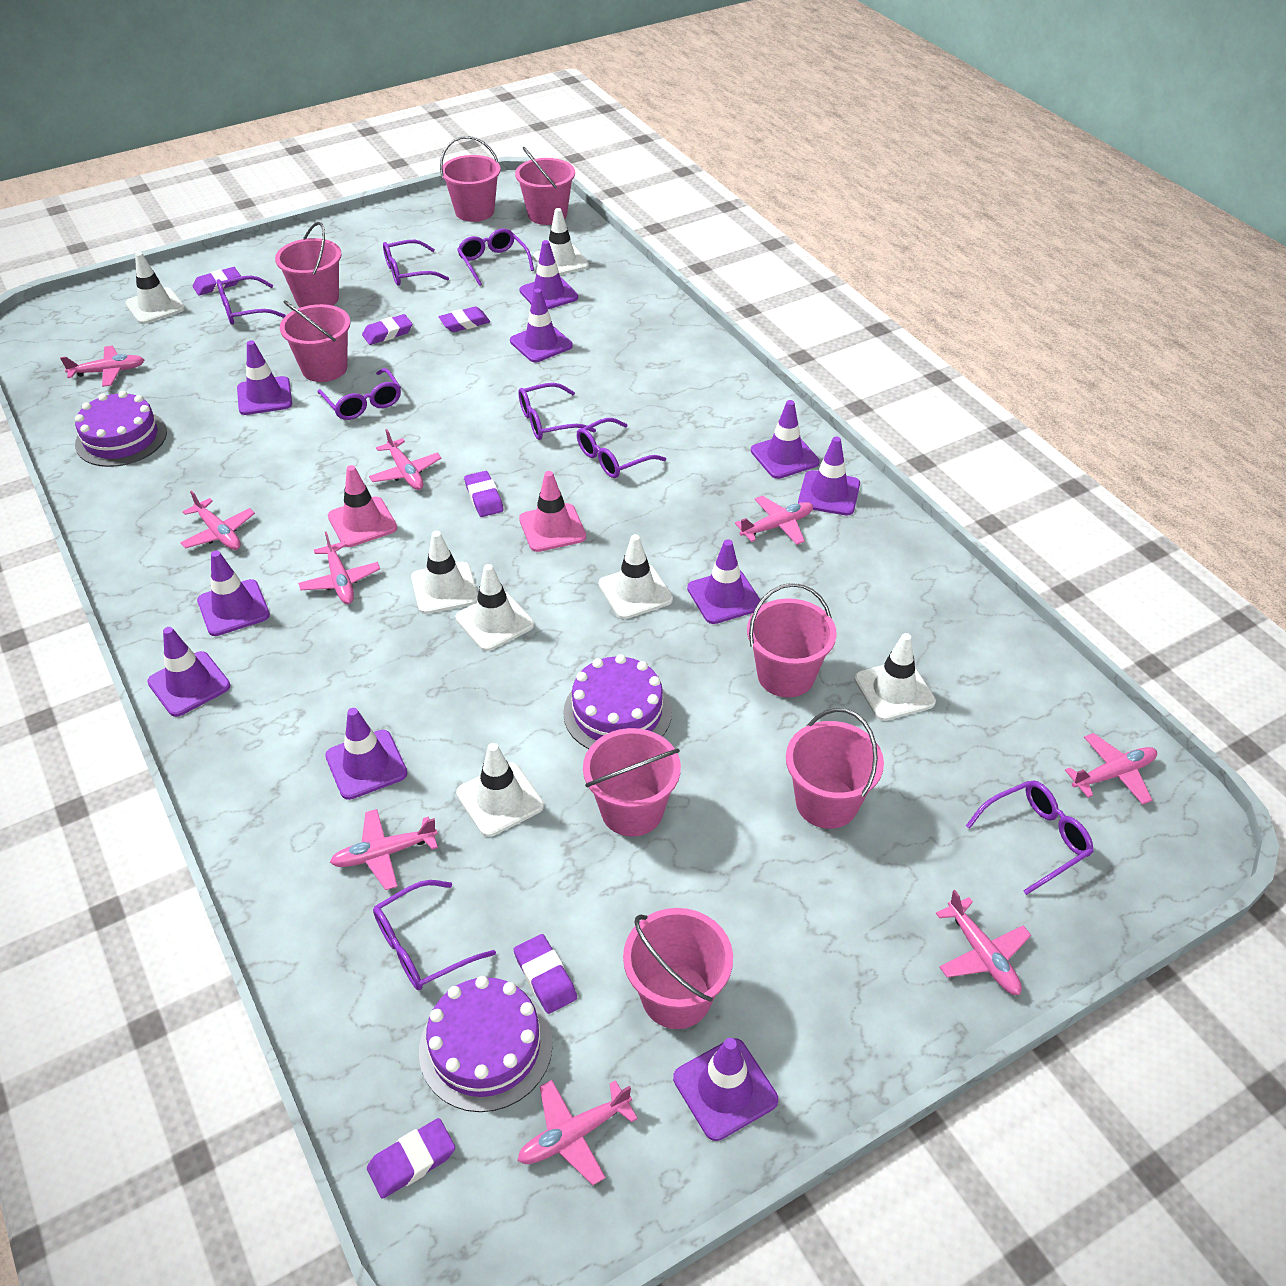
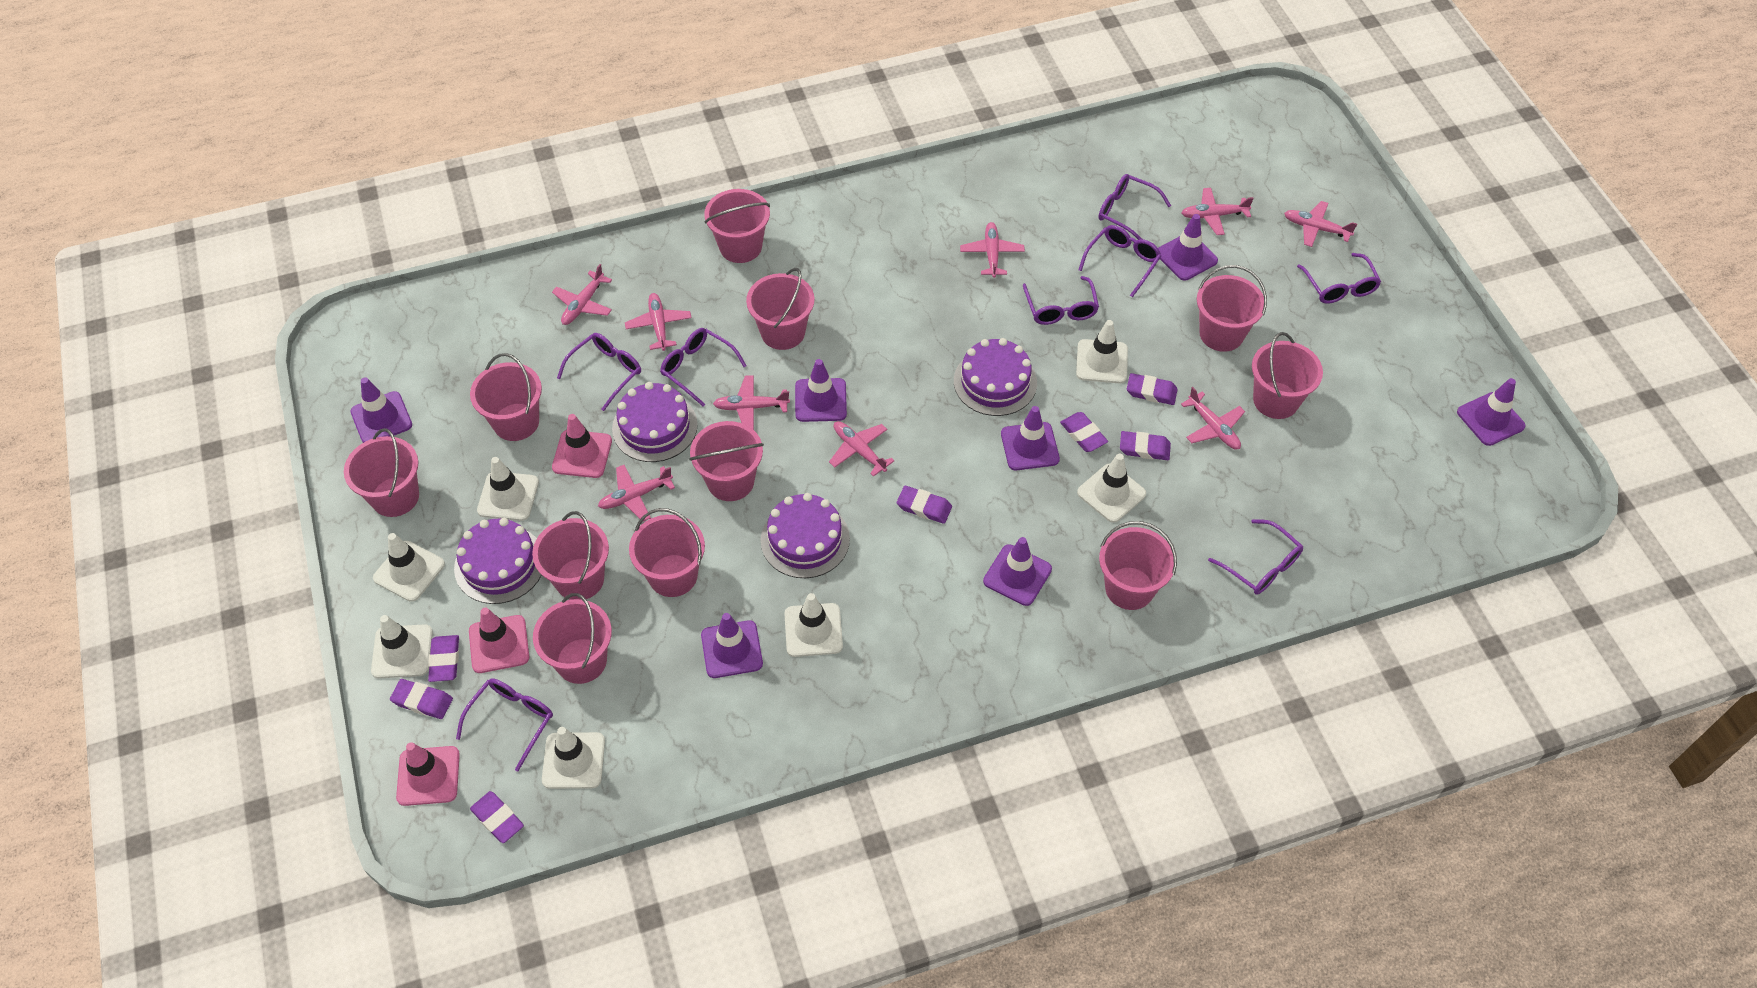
pink bucket: 8 -> 11
pink traffic cone: 2 -> 3
purple cake: 3 -> 4
purple eraser: 6 -> 7
purple traffic cone: 10 -> 7

